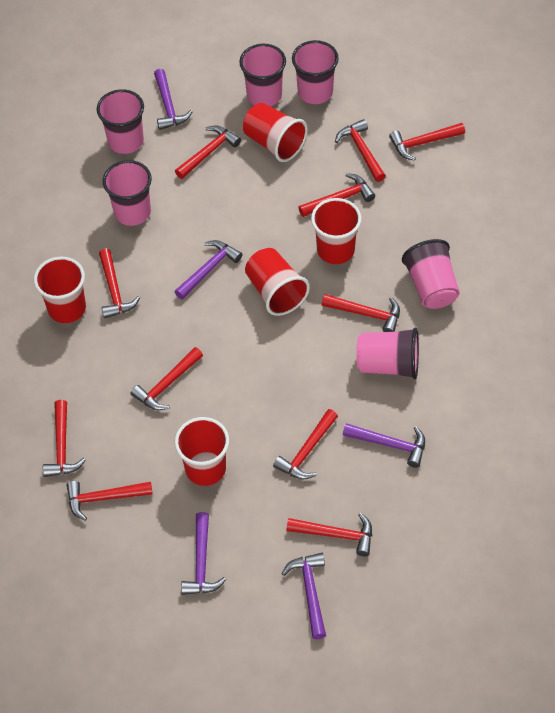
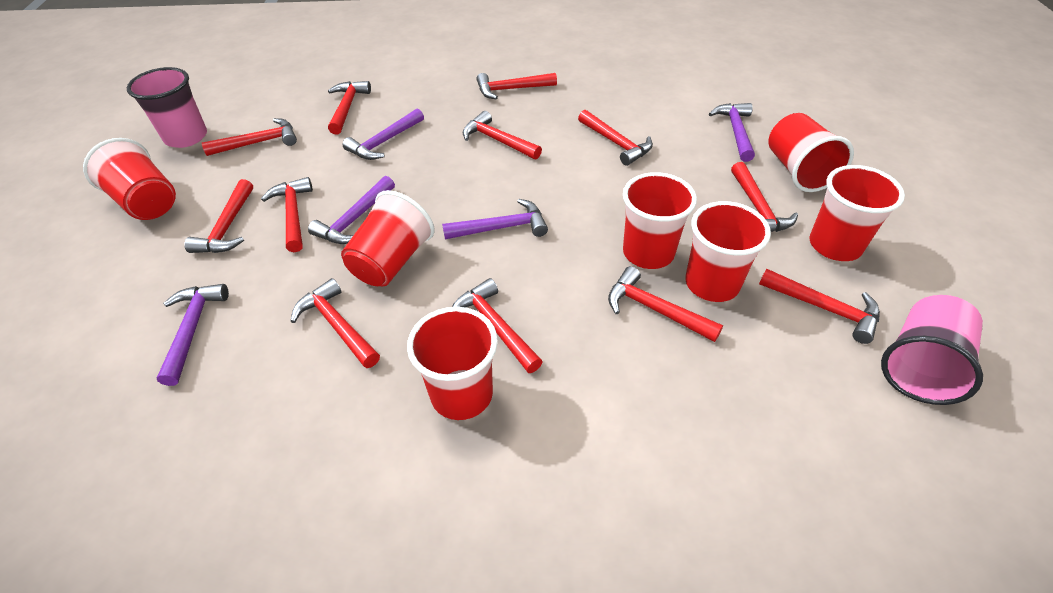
pink cup: 6 -> 2
red cup: 5 -> 7
red hammer: 11 -> 12

